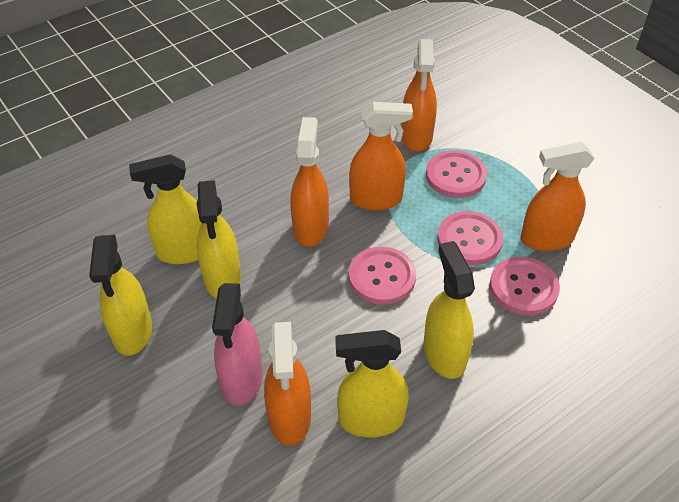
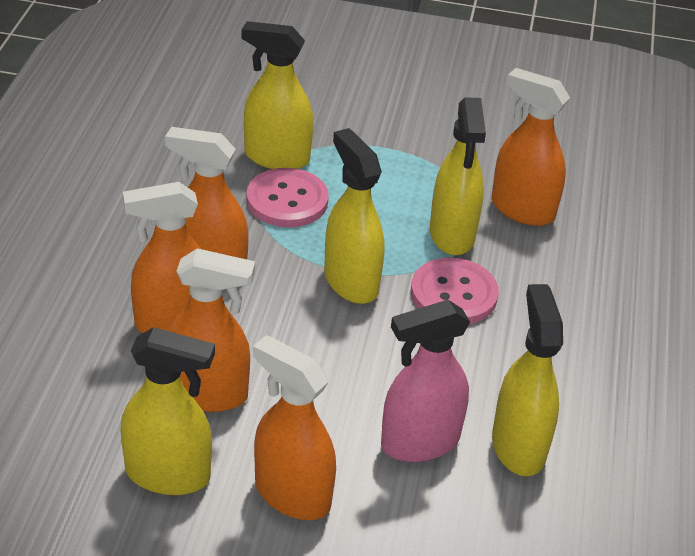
pink button: 4 -> 2

